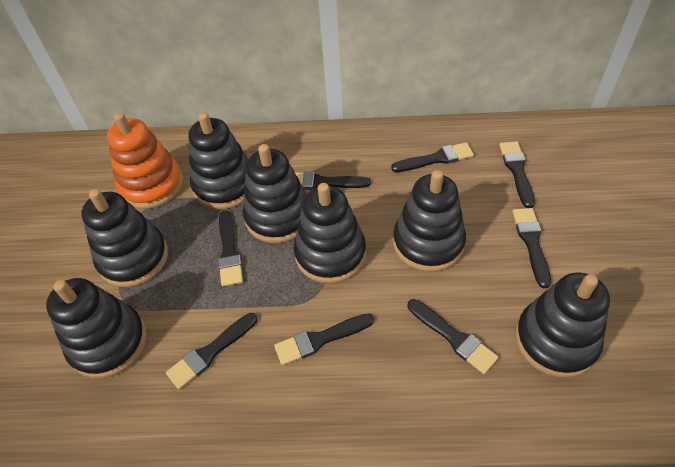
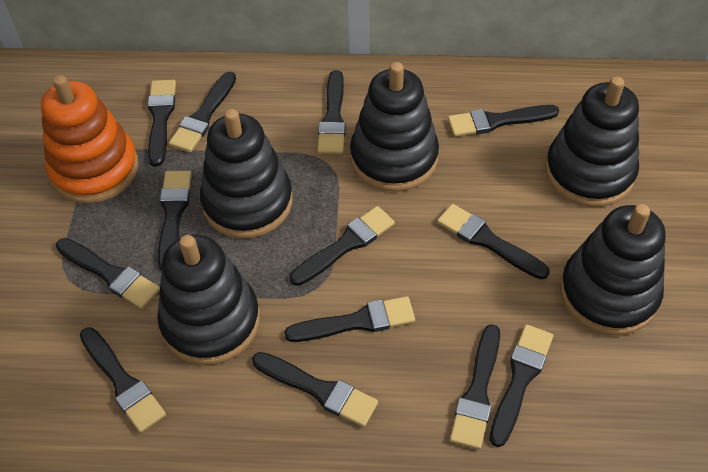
black brush: 8 -> 13
black stacking toy: 7 -> 5

